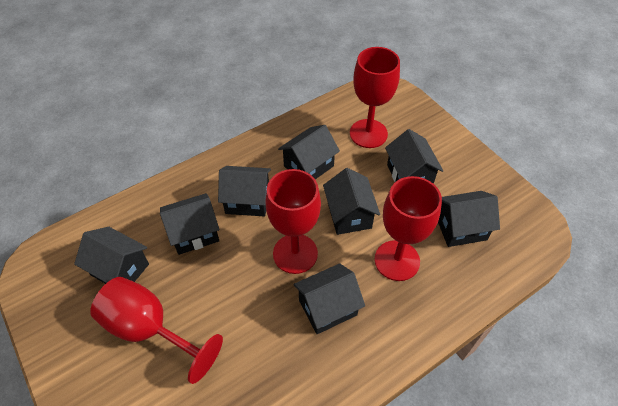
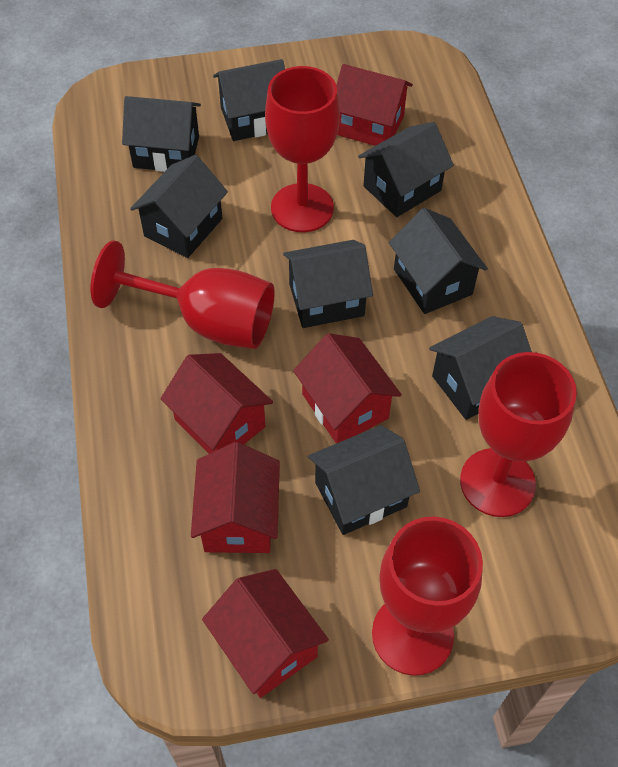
red house: 0 -> 5

